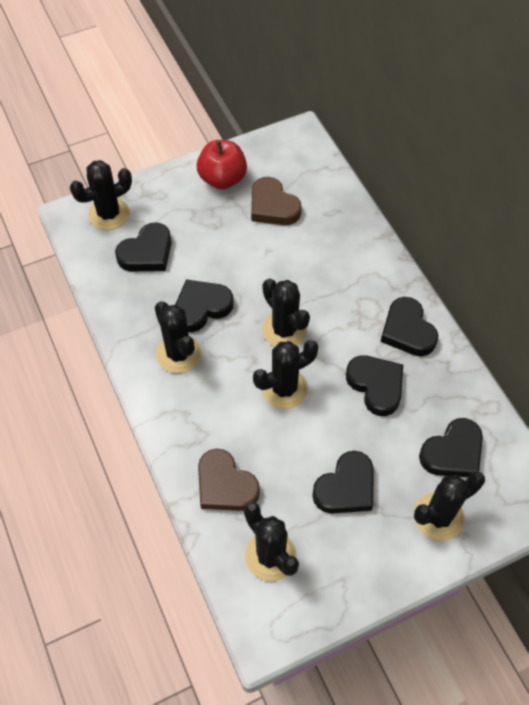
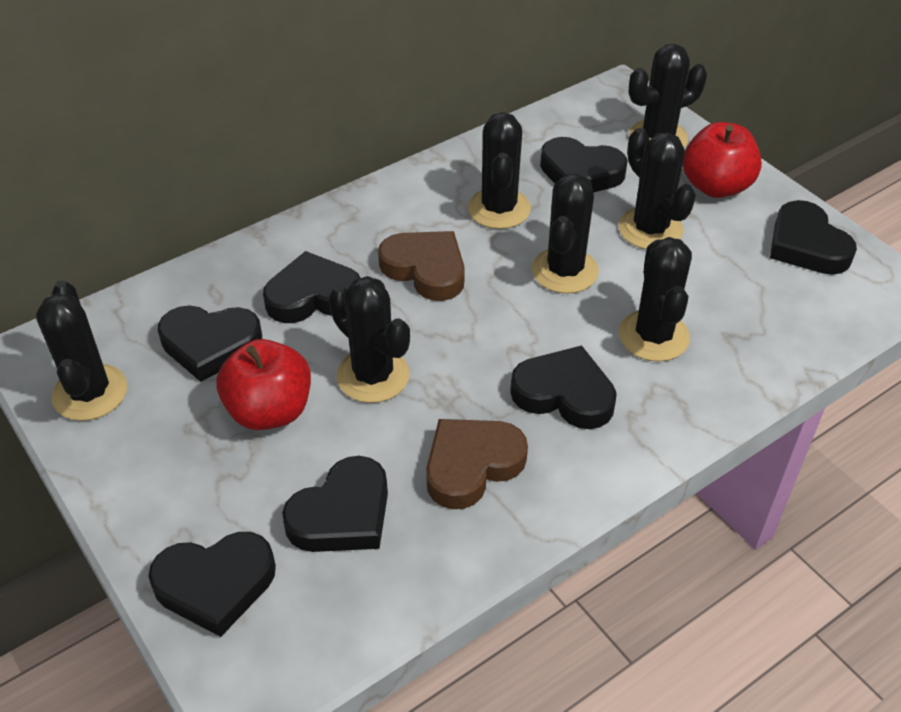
black cactus: 6 -> 7
black heart: 6 -> 7
red apple: 1 -> 2

